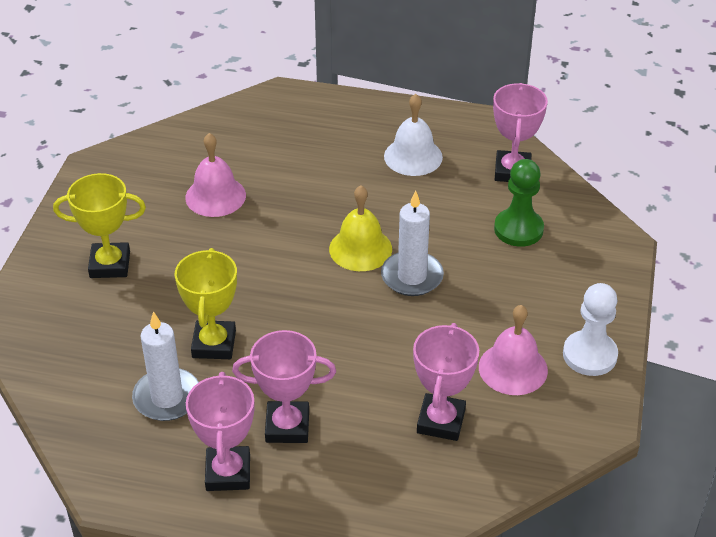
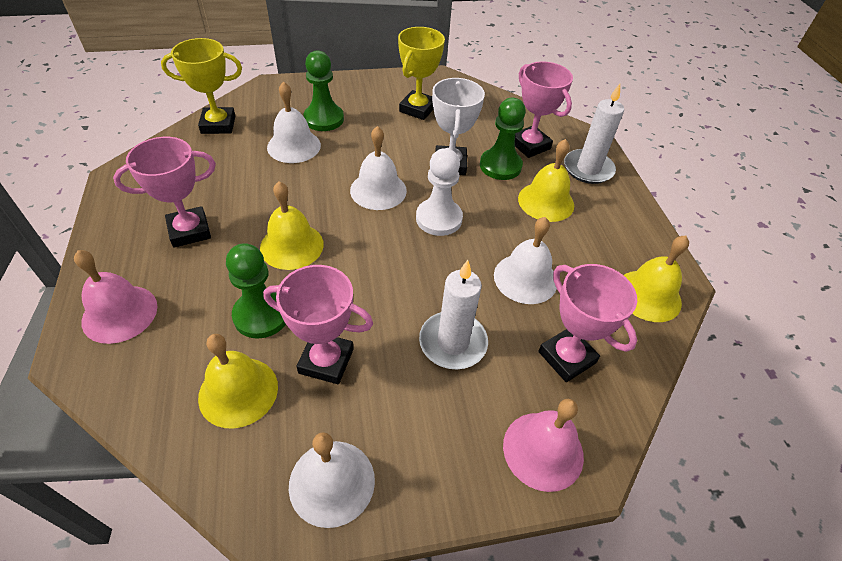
green pawn: 1 -> 3
white bell: 1 -> 4
white trophy: 0 -> 1
yellow bell: 1 -> 4

